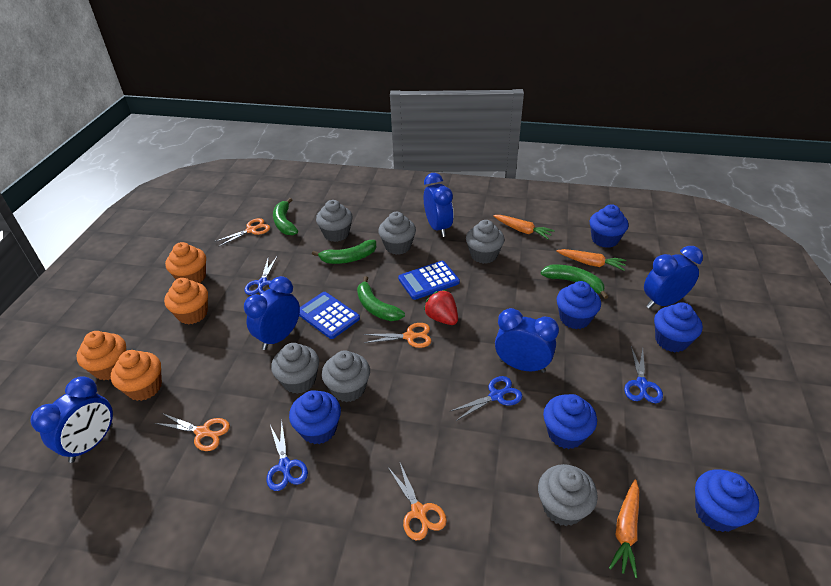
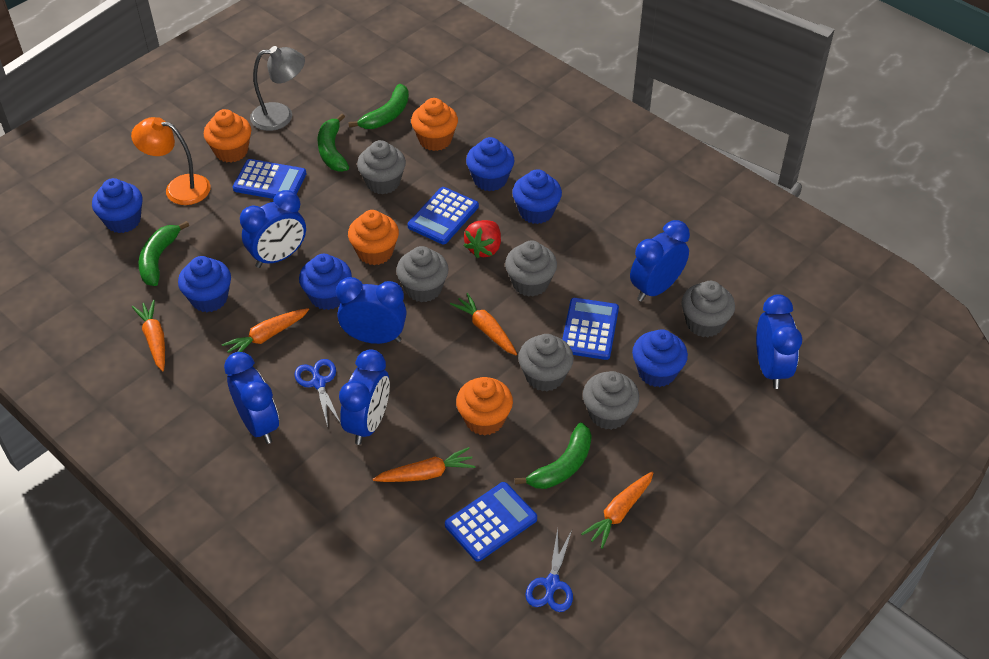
blue calculator: 2 -> 4
blue clock: 5 -> 6
blue scissors: 4 -> 2
grey lamp: 0 -> 1
orange carrot: 3 -> 5
orange lamp: 0 -> 1
orange scissors: 4 -> 0

